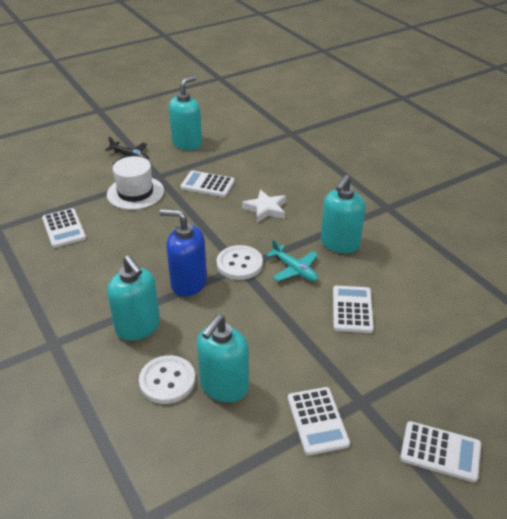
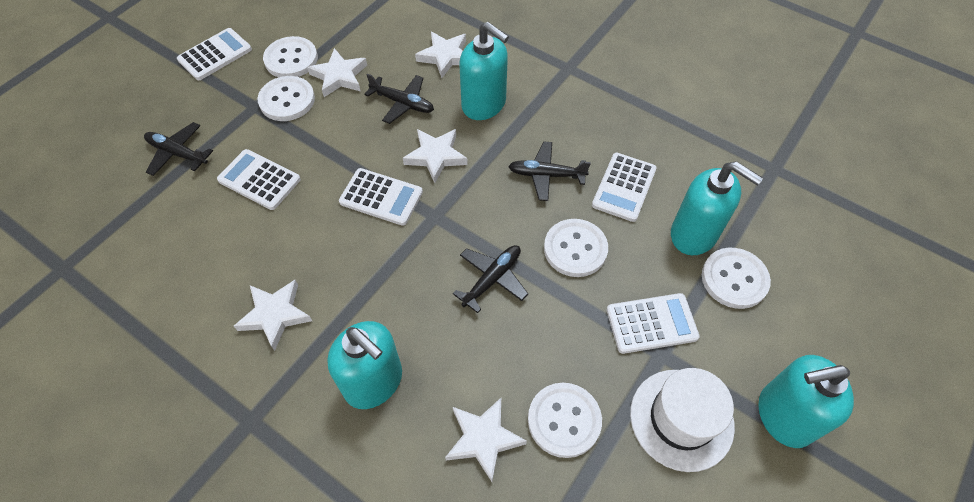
black plane: 1 -> 4
blue soap dispenser: 1 -> 0
turquoise plane: 1 -> 0
white button: 2 -> 5
white star: 1 -> 5

